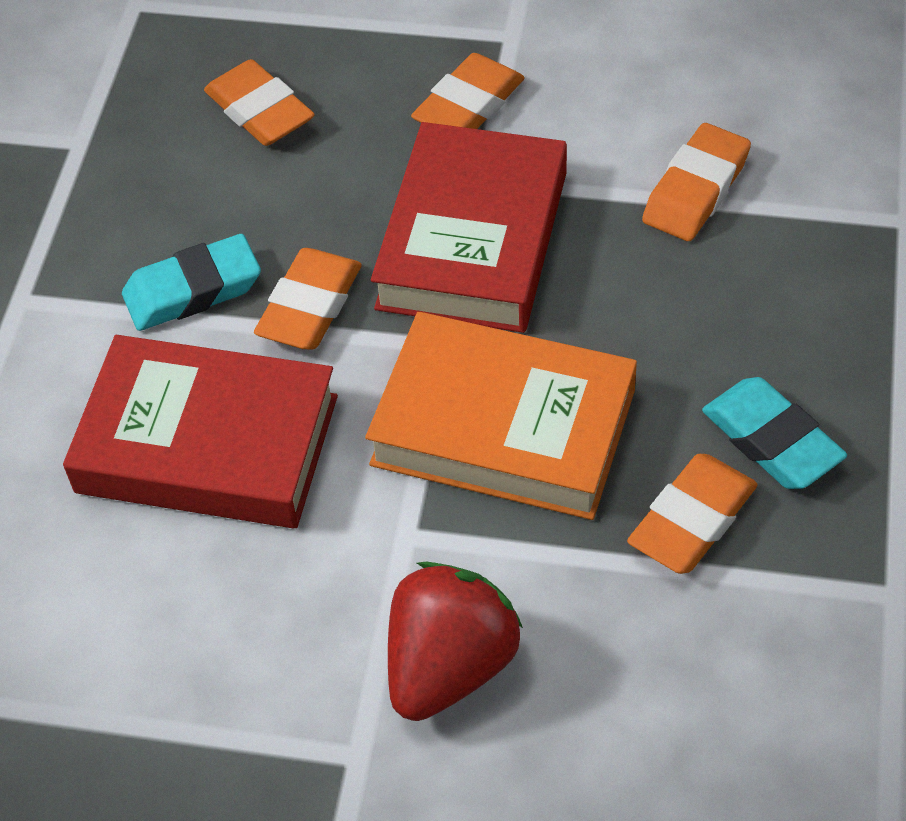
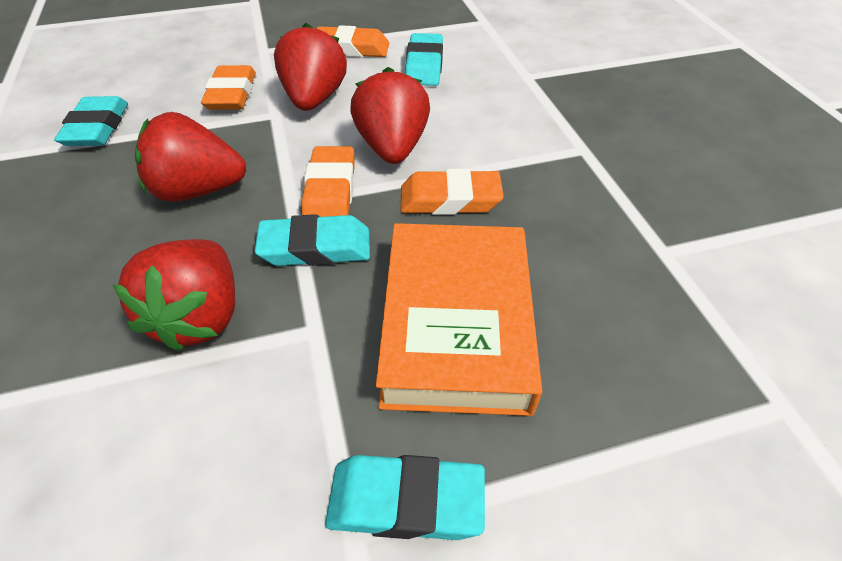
orange eraser: 5 -> 4
red book: 2 -> 0
red strawberry: 1 -> 4
turquoise eraser: 2 -> 4

